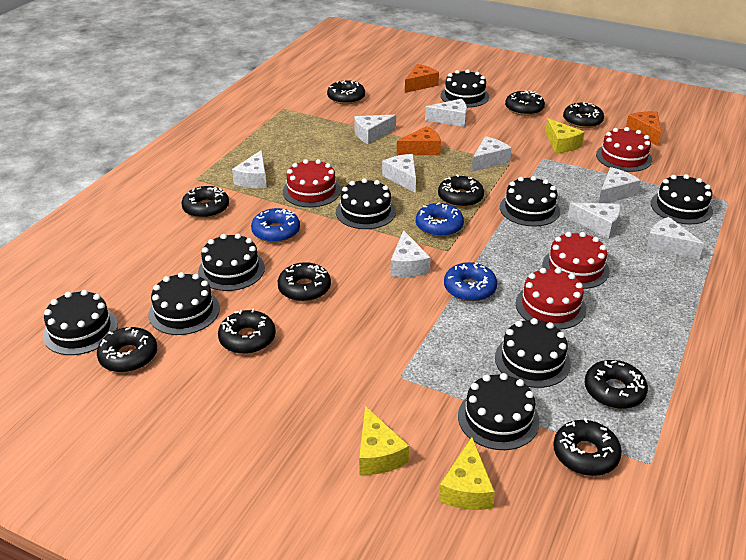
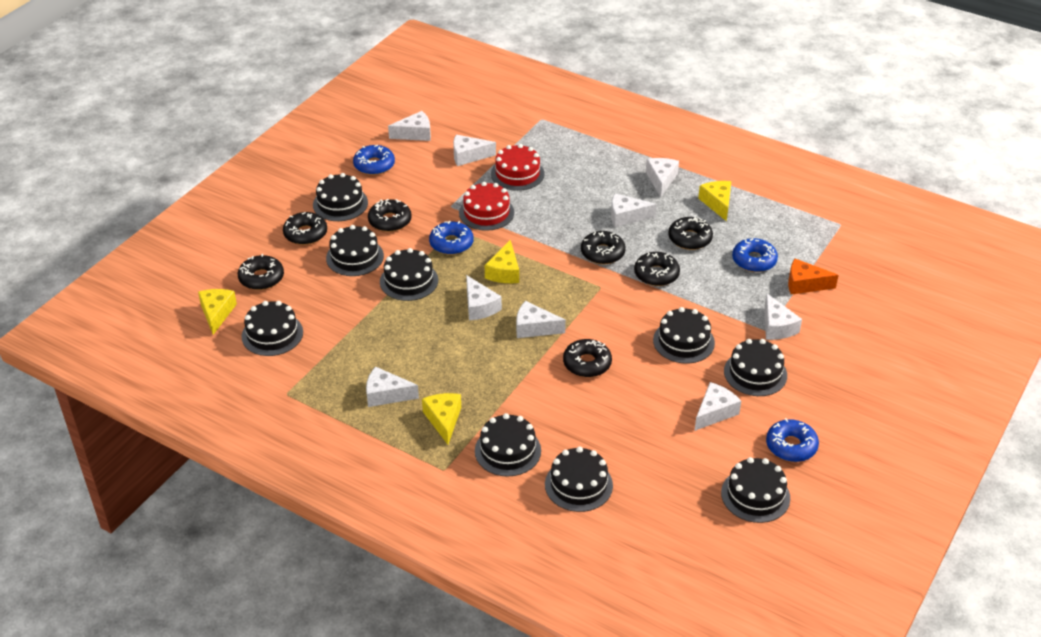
black donut: 10 -> 7
blue donut: 3 -> 4
orange cheese: 3 -> 1
red cake: 4 -> 2
yellow cheese: 3 -> 4

